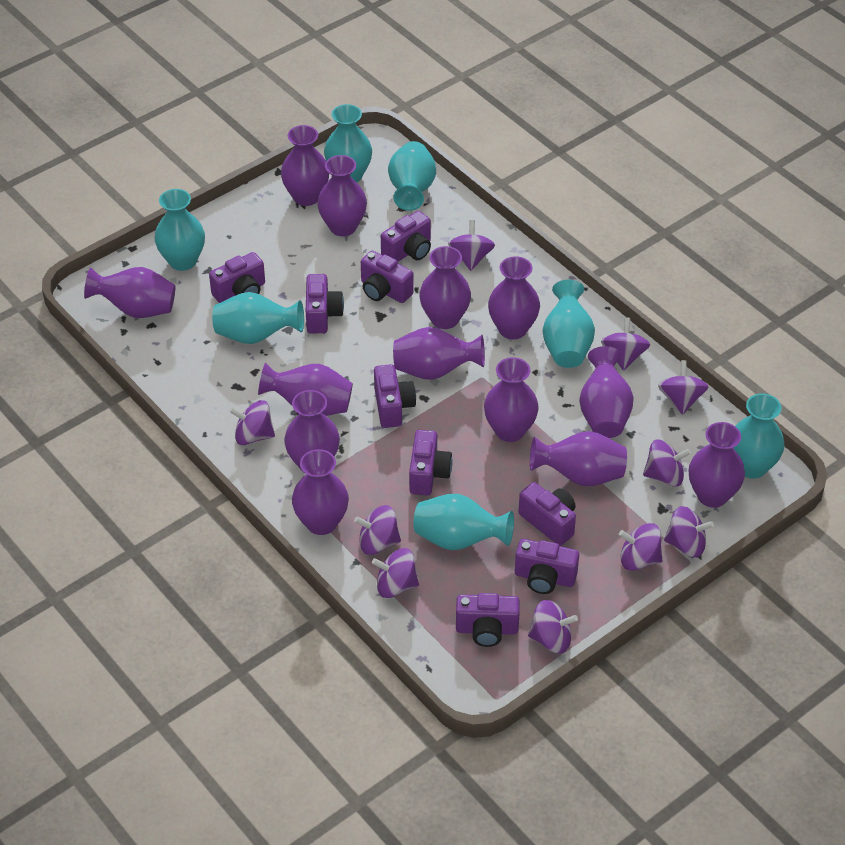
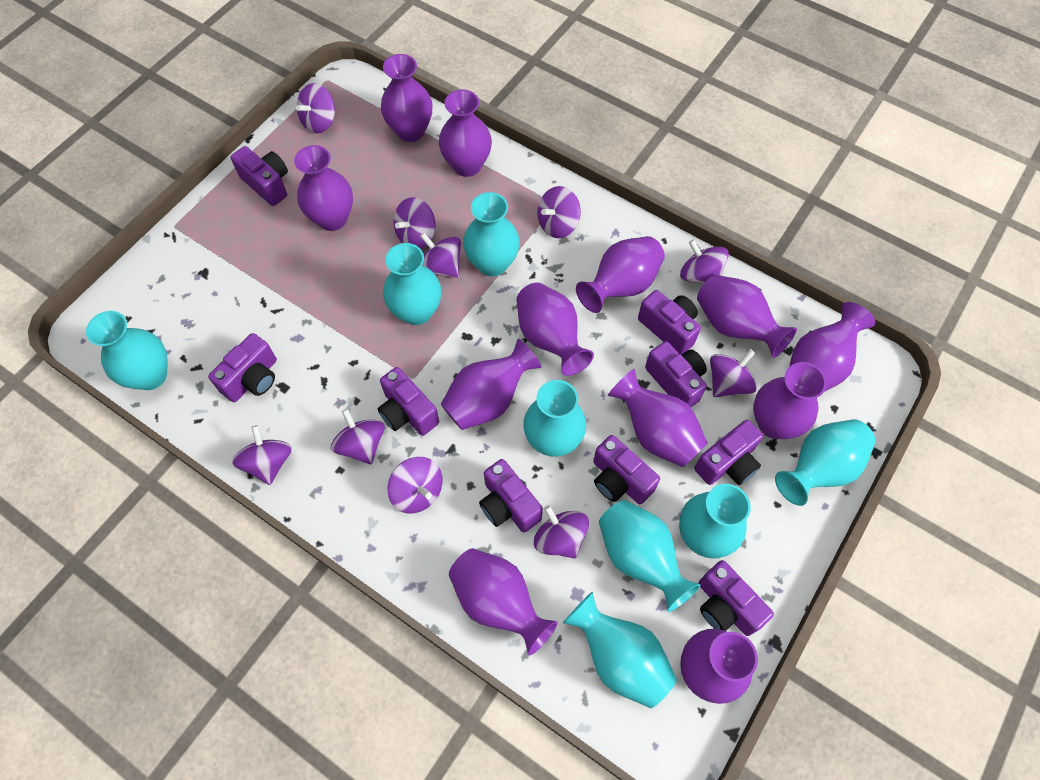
purple vase: 13 -> 12
turquoise vase: 7 -> 8

